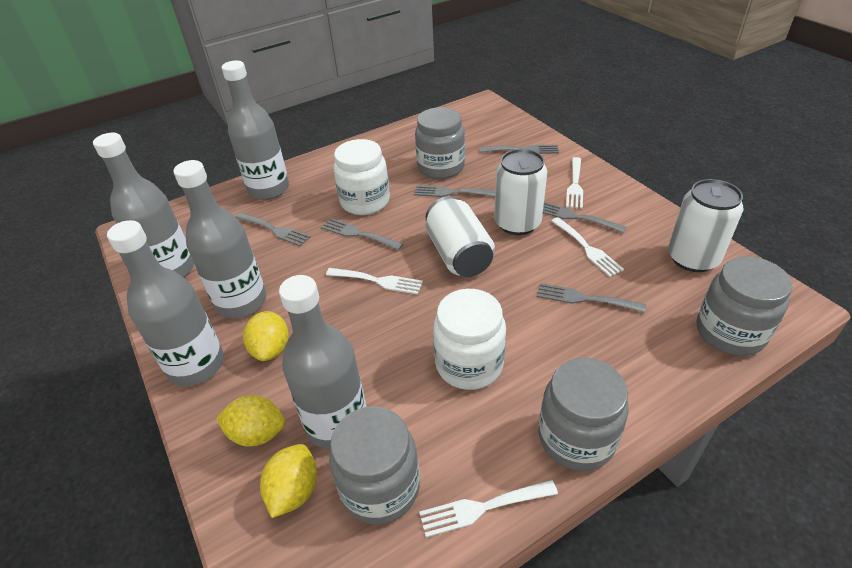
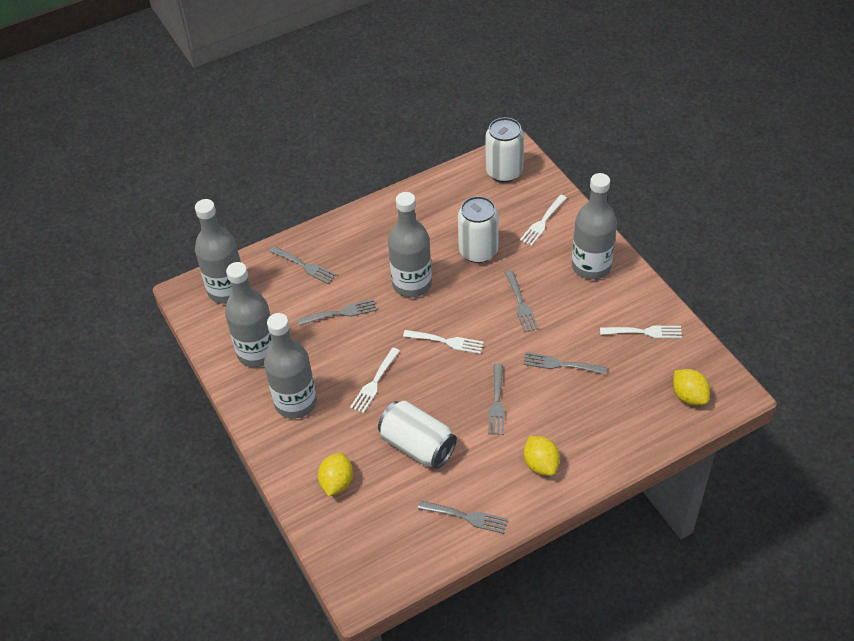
grey jar: 4 -> 0
white jar: 2 -> 0

